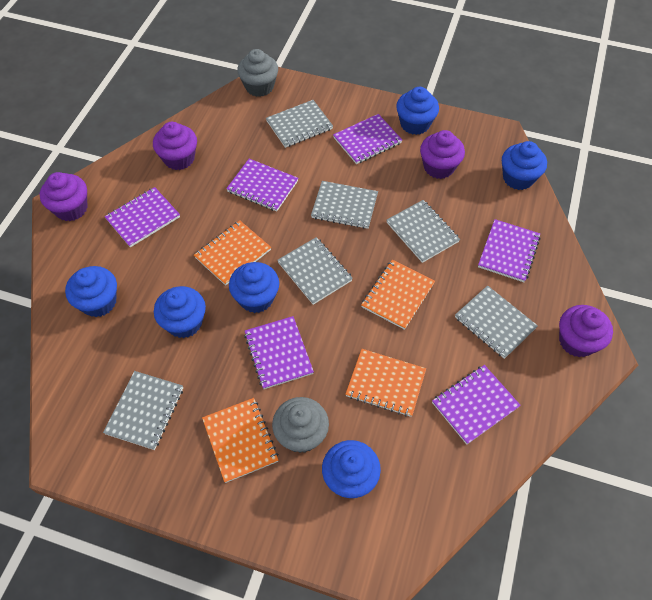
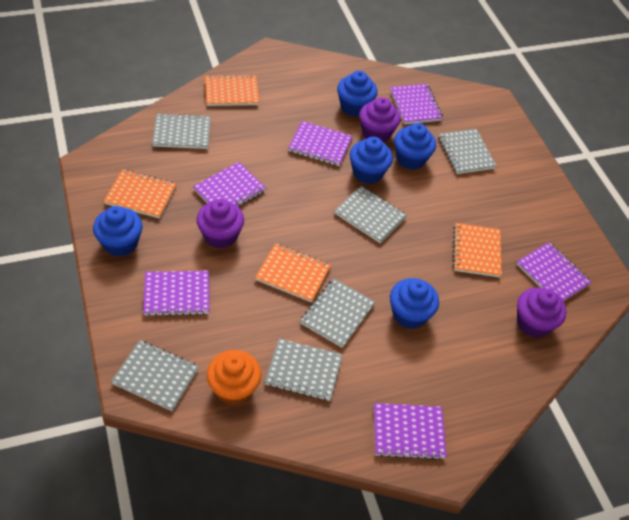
blue cupcake: 6 -> 5
grey cupcake: 2 -> 0
orange cupcake: 0 -> 1
purple cupcake: 4 -> 3

